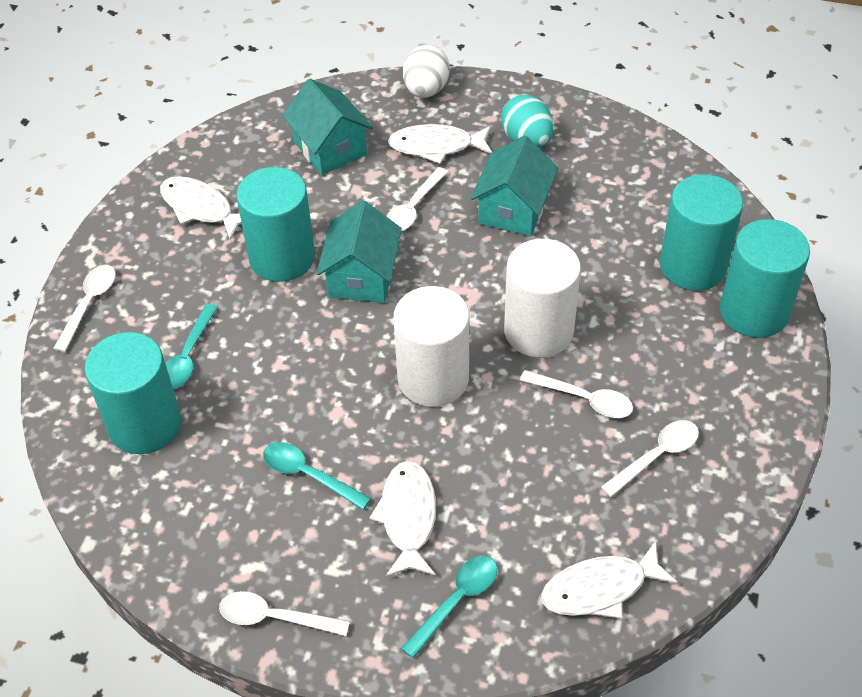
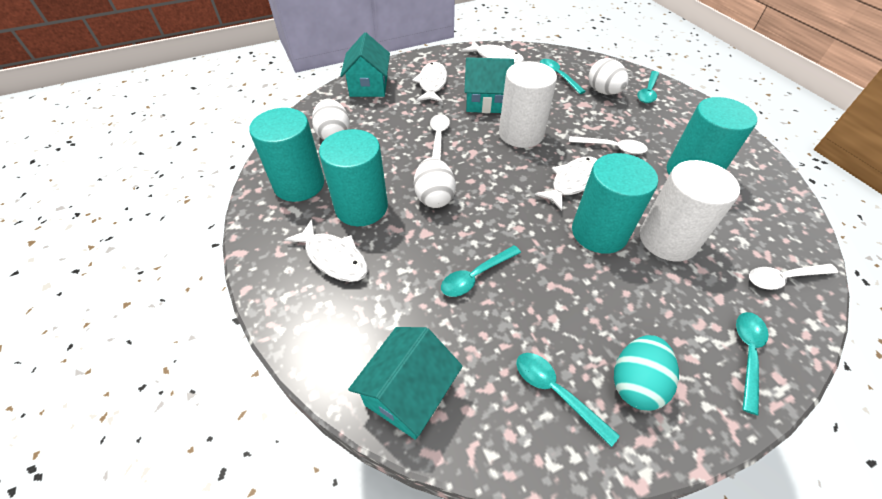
turquoise spoon: 3 -> 5
white egg: 1 -> 3
white spoon: 5 -> 3

